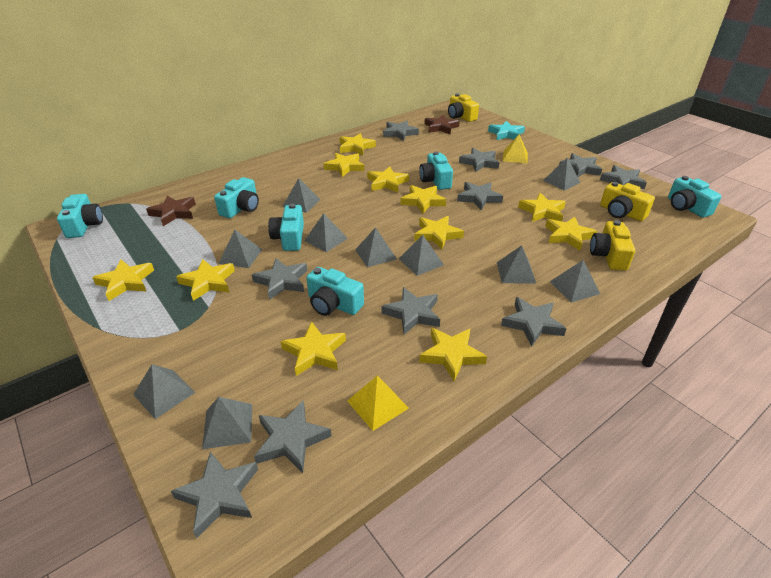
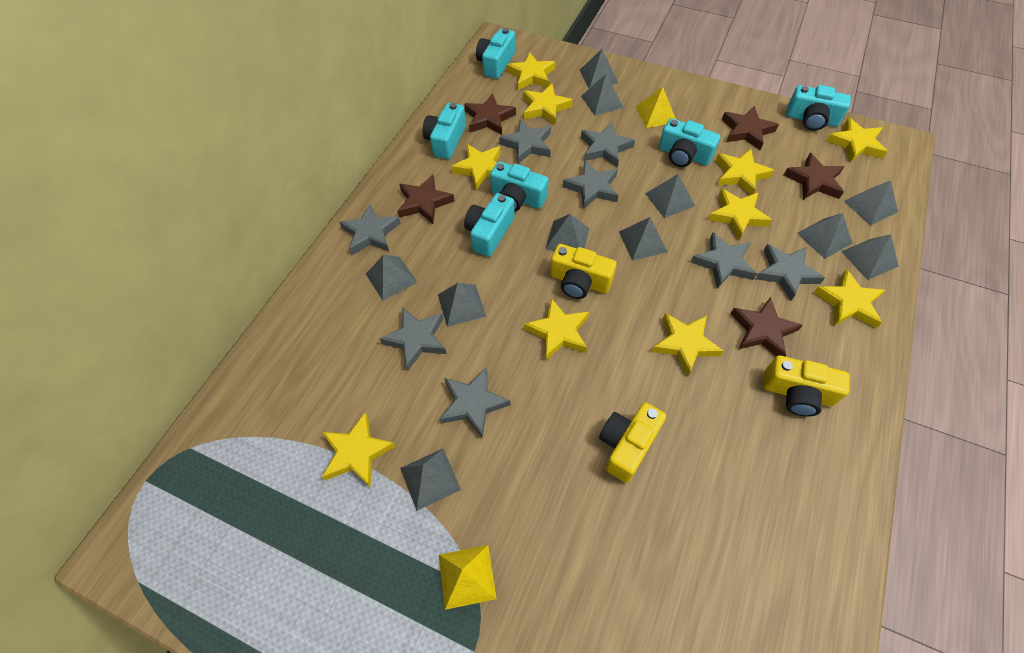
brown star: 2 -> 5
grey pyramid: 10 -> 11
grey star: 10 -> 8
turquoise star: 1 -> 0
yellow star: 11 -> 10

